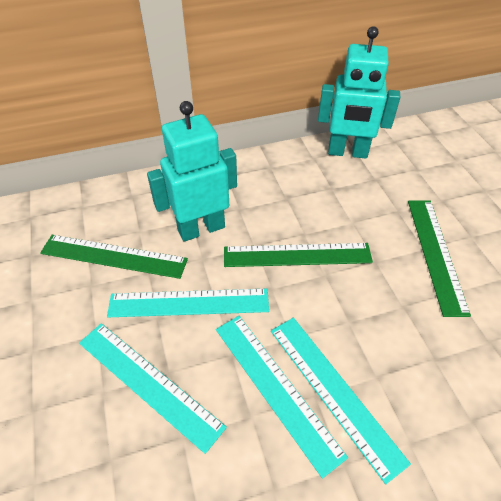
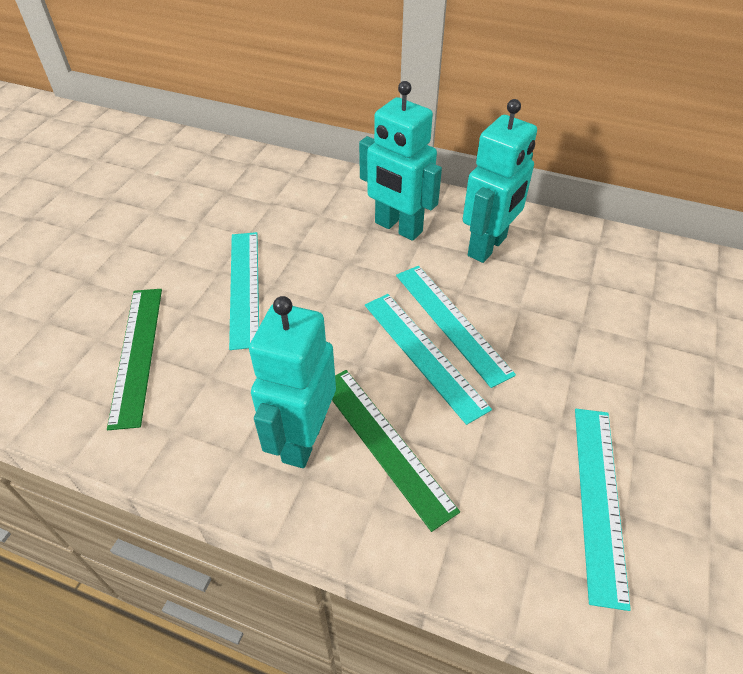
green ruler: 3 -> 2
turquoise robot: 2 -> 3

